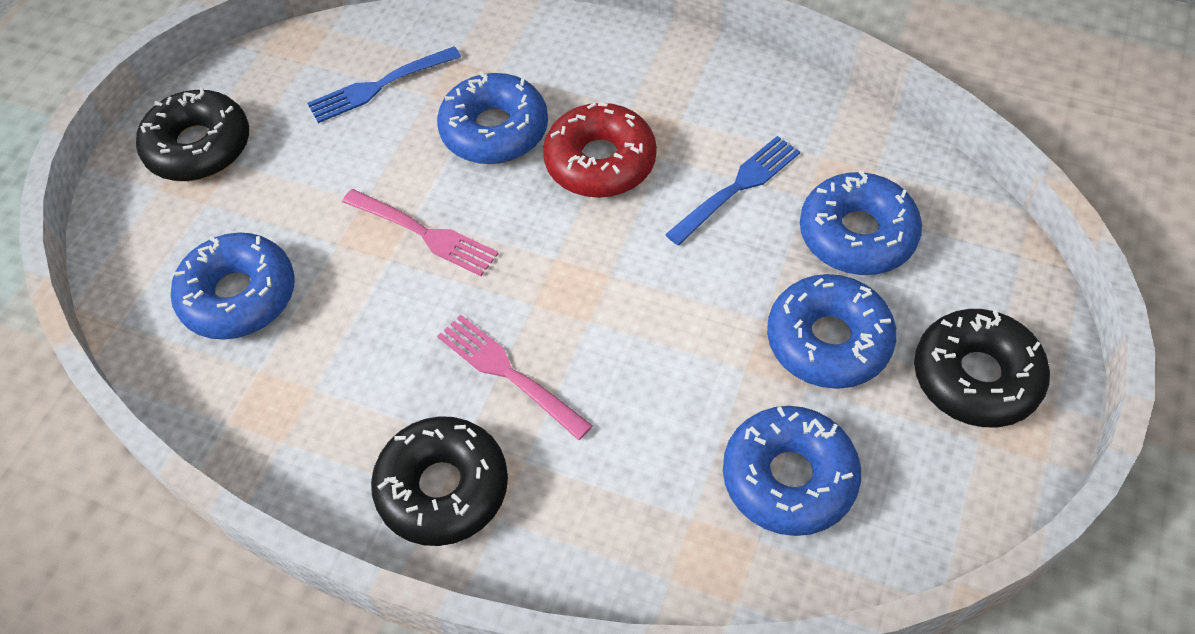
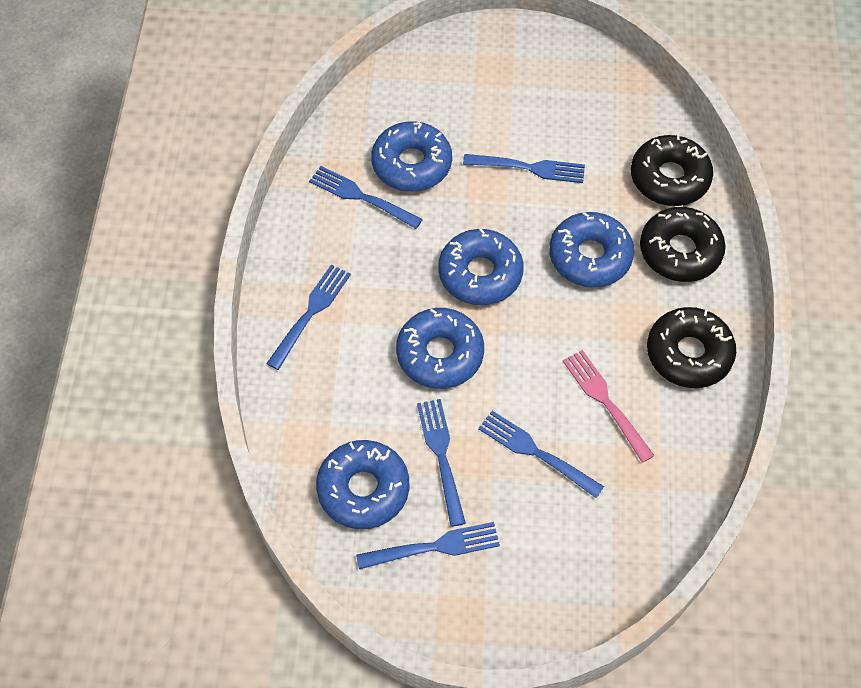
blue fork: 2 -> 6
pink fork: 2 -> 1
red donut: 1 -> 0

